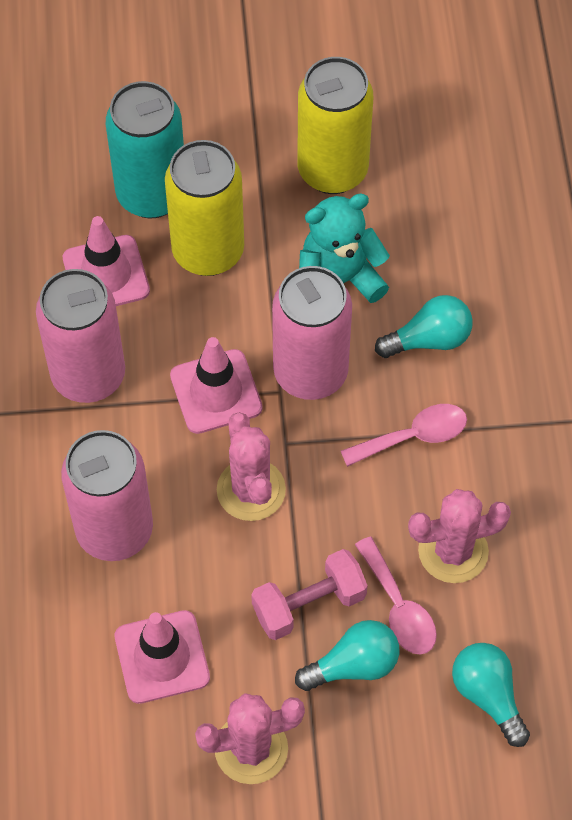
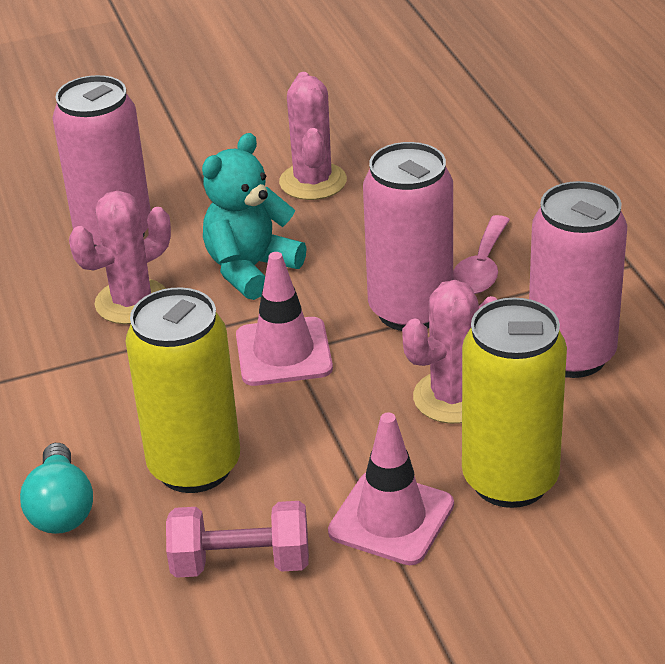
pink spoon: 2 -> 1
pink traffic cone: 3 -> 2
turquoise can: 1 -> 0
turquoise light bulb: 3 -> 1

